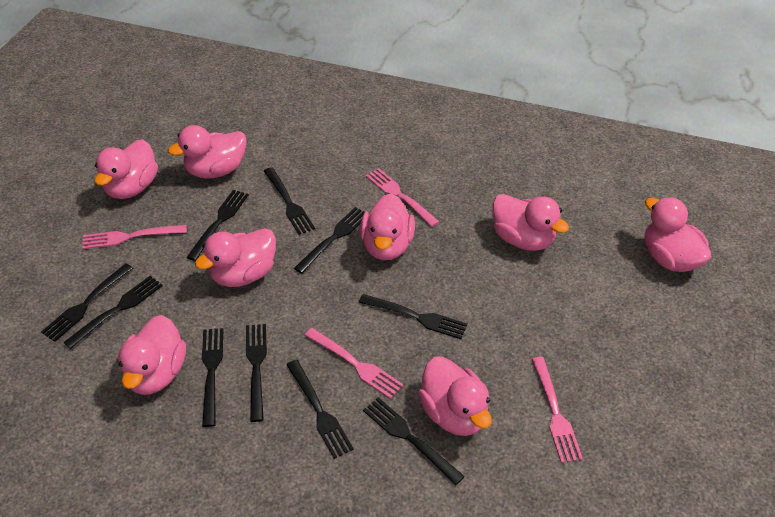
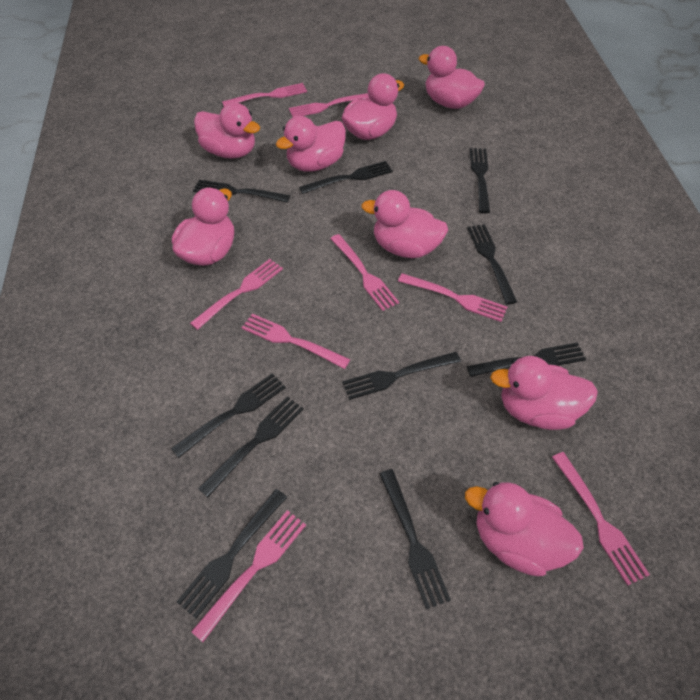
pink fork: 4 -> 8

